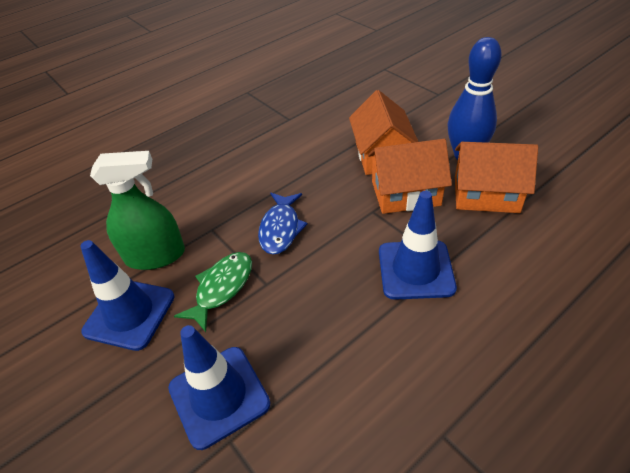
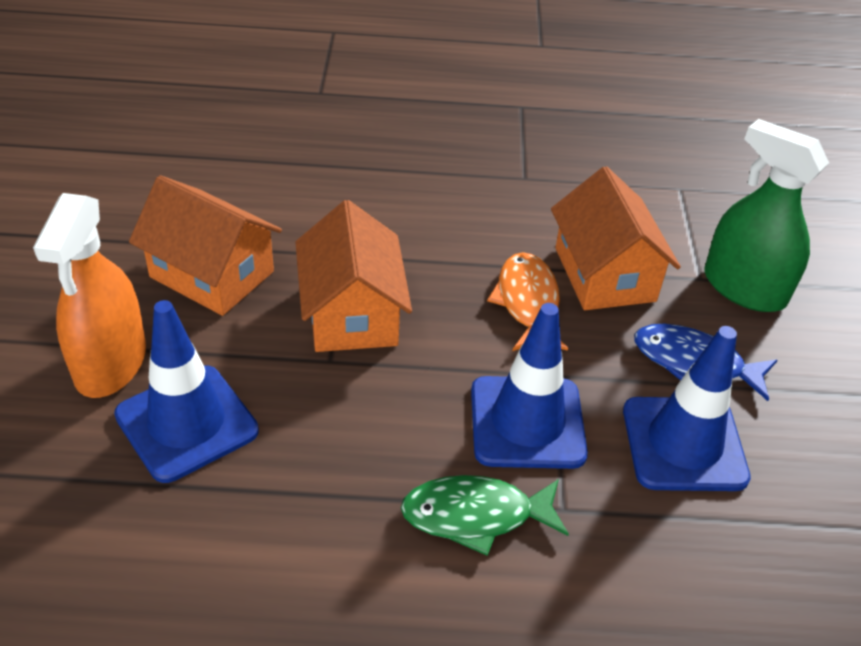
blue bowling pin: 1 -> 0
orange fish: 0 -> 1
orange spray bottle: 0 -> 1

